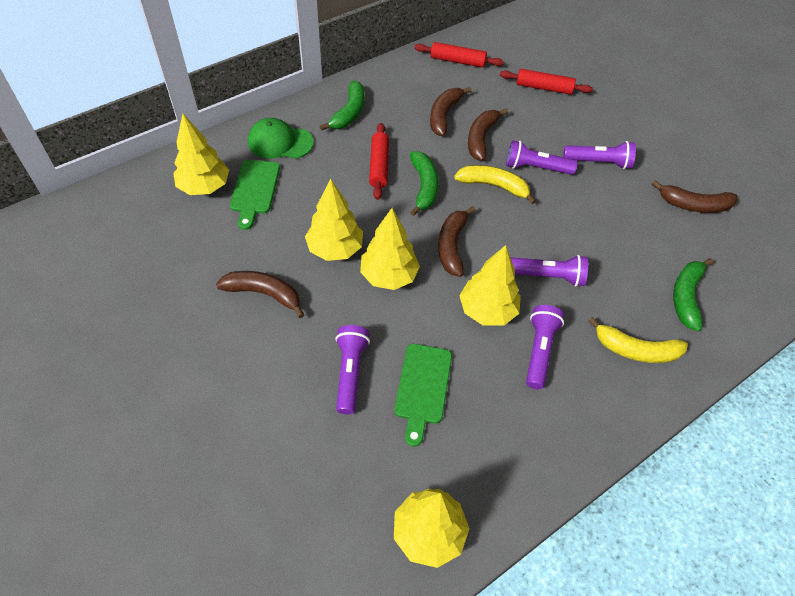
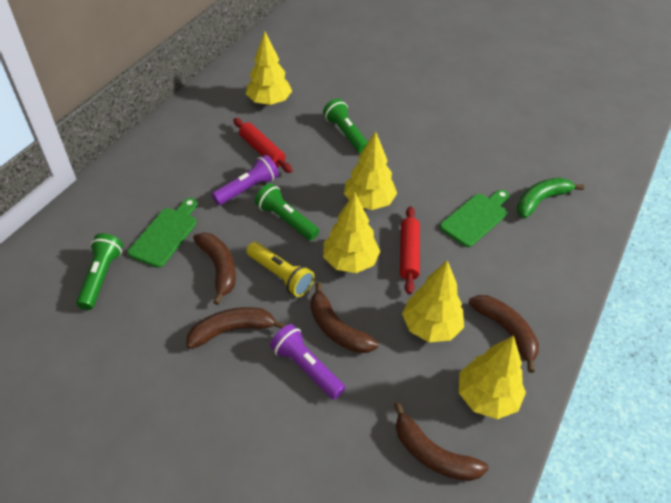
green banana: 3 -> 1
green cap: 1 -> 0
green flashlight: 0 -> 3
purple flashlight: 5 -> 2
red rolling pin: 3 -> 2
yellow banana: 2 -> 0
yellow flashlight: 0 -> 1

